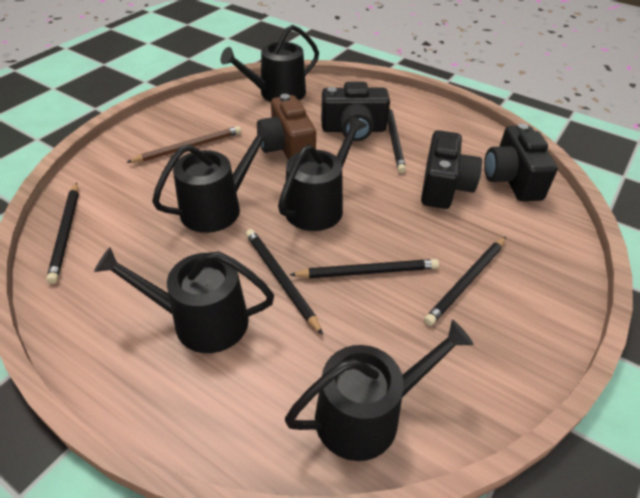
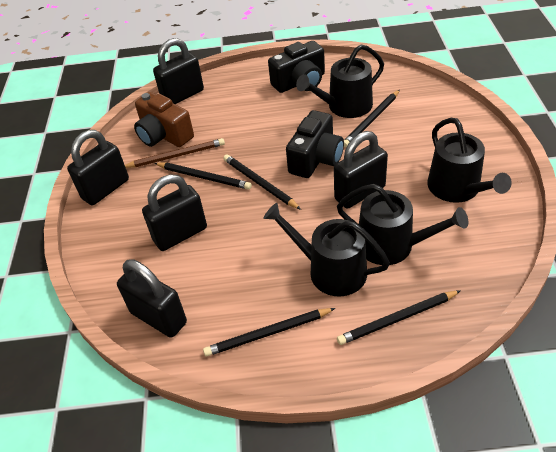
black camera: 3 -> 2
black padlock: 0 -> 5
black watering can: 5 -> 4

